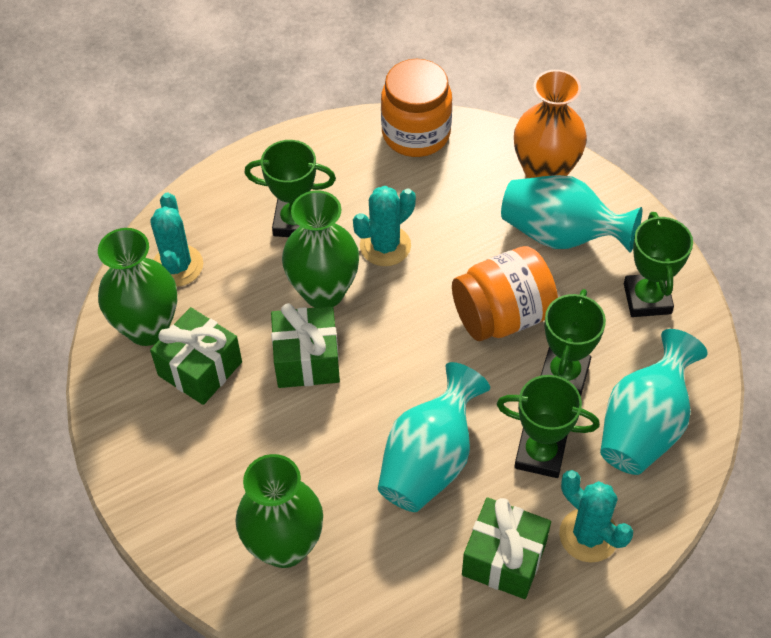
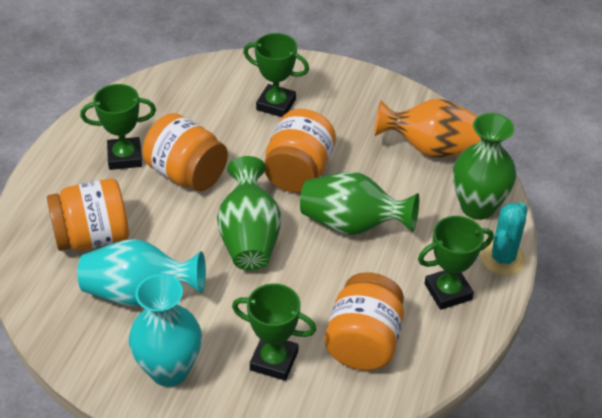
green gift: 3 -> 0
orange jar: 2 -> 4
turquoise cactus: 3 -> 1
turquoise vase: 3 -> 2

